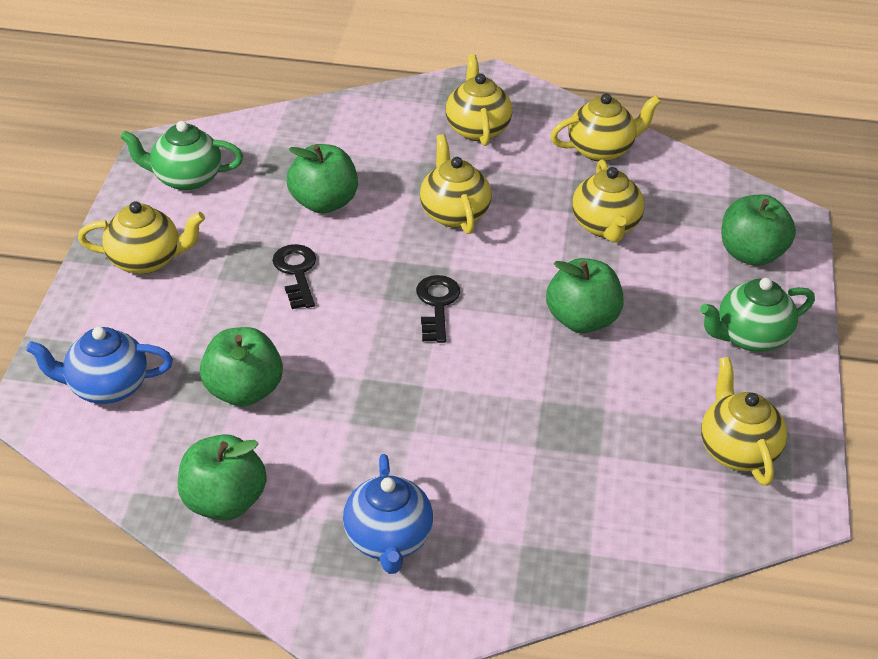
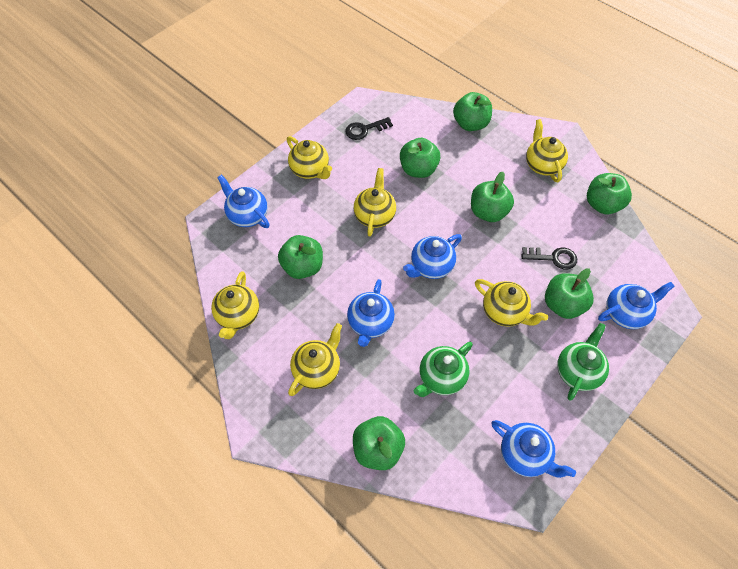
blue teapot: 2 -> 5
green apple: 5 -> 7

